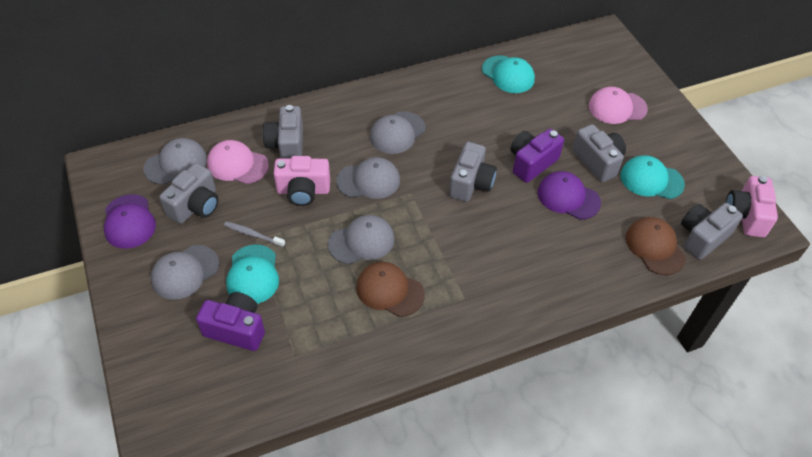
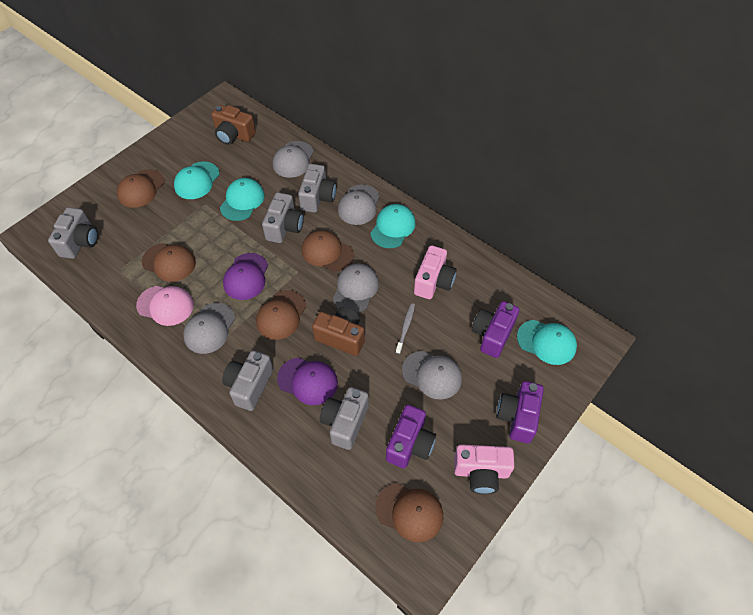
brown camera: 0 -> 2
brown cap: 2 -> 5
pink cap: 2 -> 1
purple camera: 2 -> 3
turquoise cap: 3 -> 4

